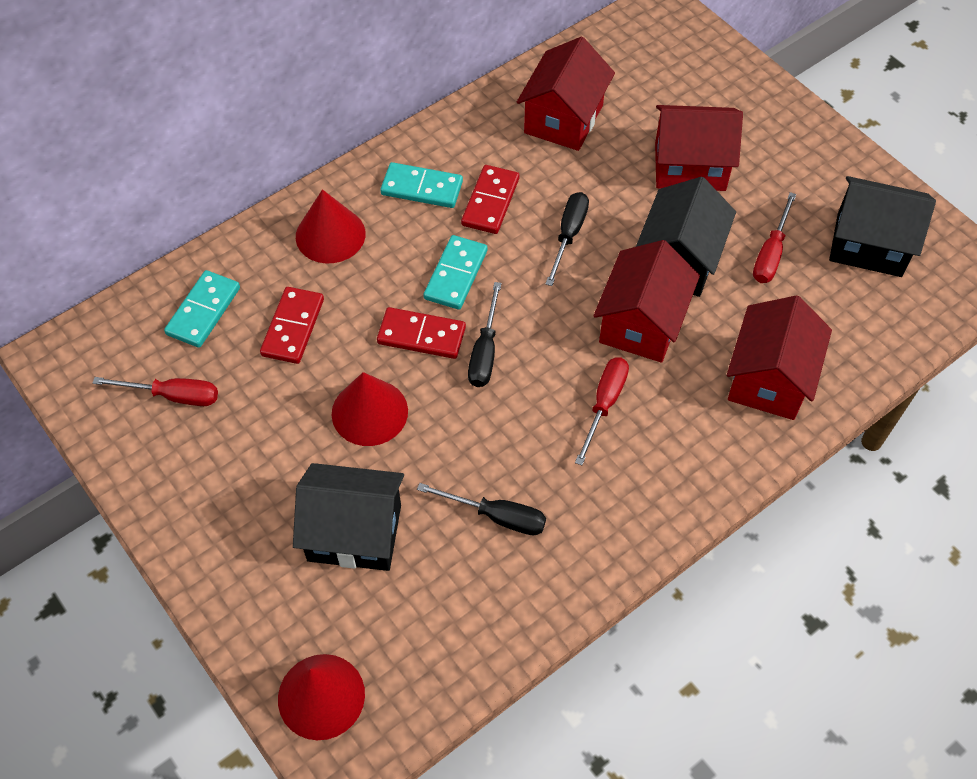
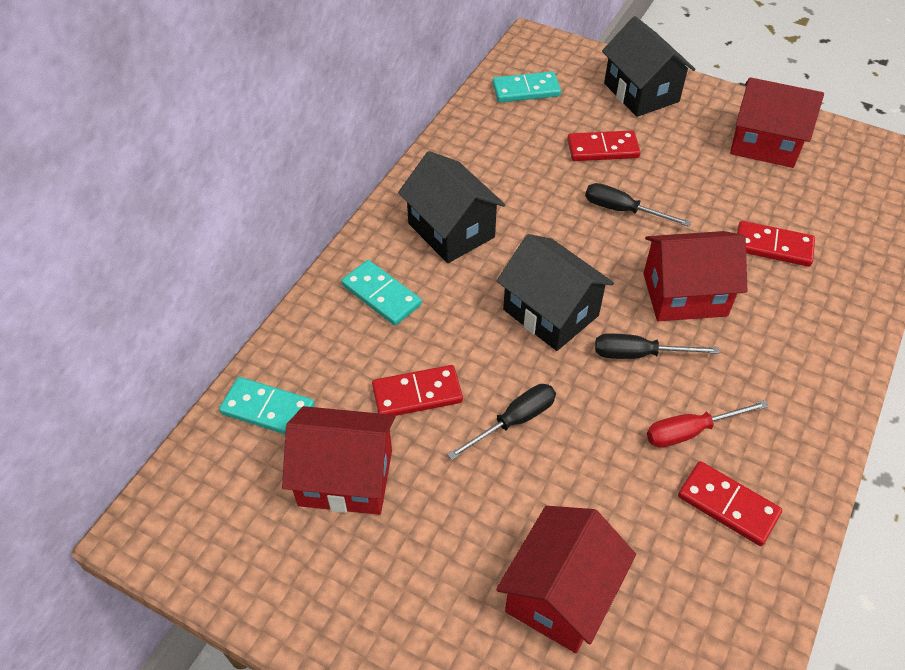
red cone: 3 -> 0
red domino: 3 -> 4
red screwdriver: 3 -> 1

